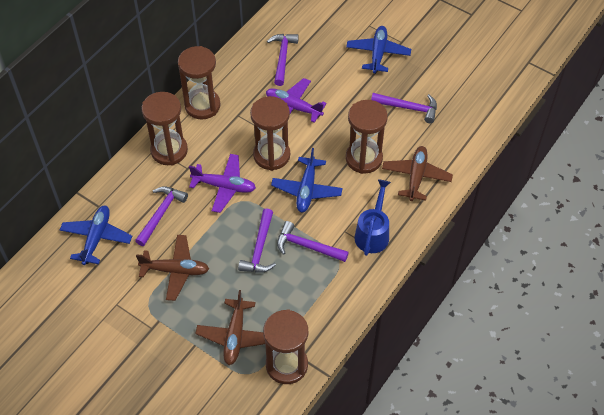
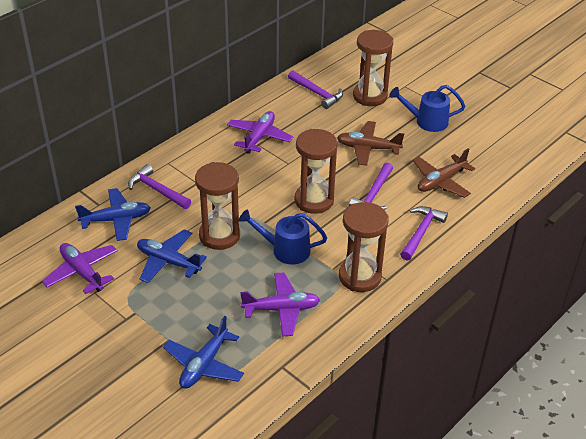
blue watering can: 1 -> 2
brown hourglass: 5 -> 4
brown plane: 3 -> 2
purple hammer: 5 -> 4
purple plane: 2 -> 3

